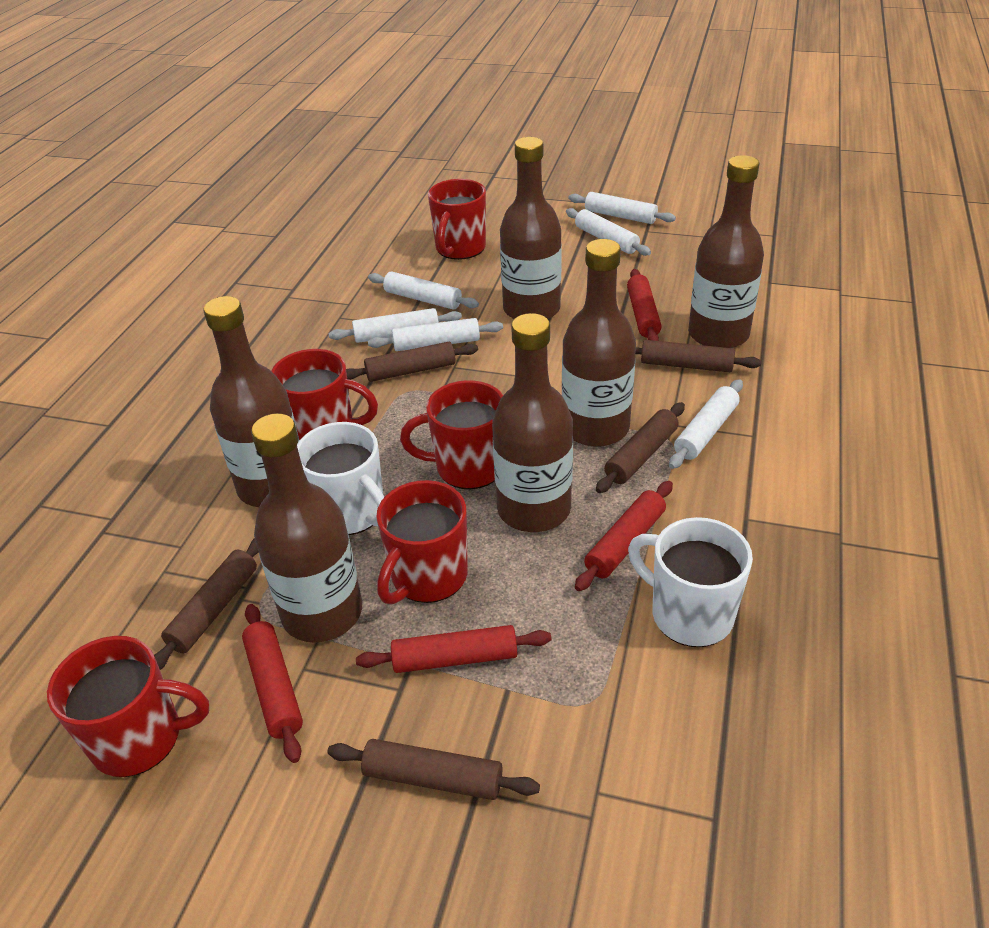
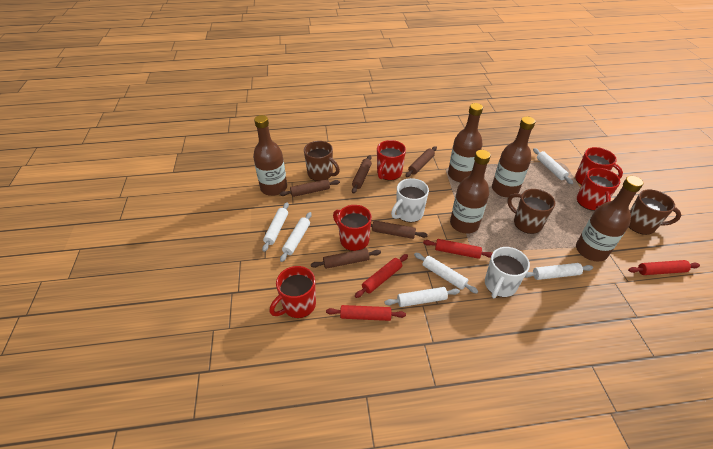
brown bottle: 6 -> 5
brown mug: 0 -> 3

